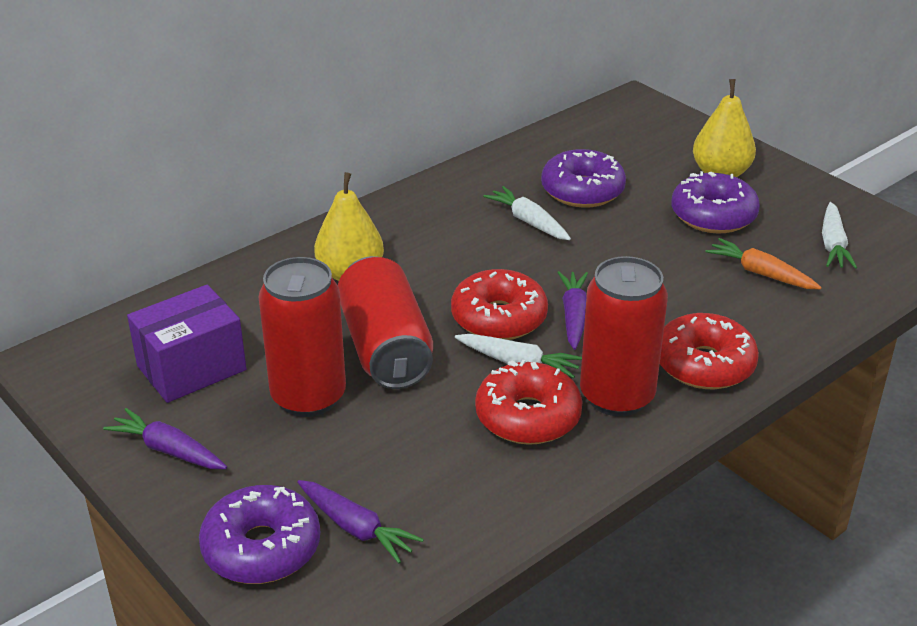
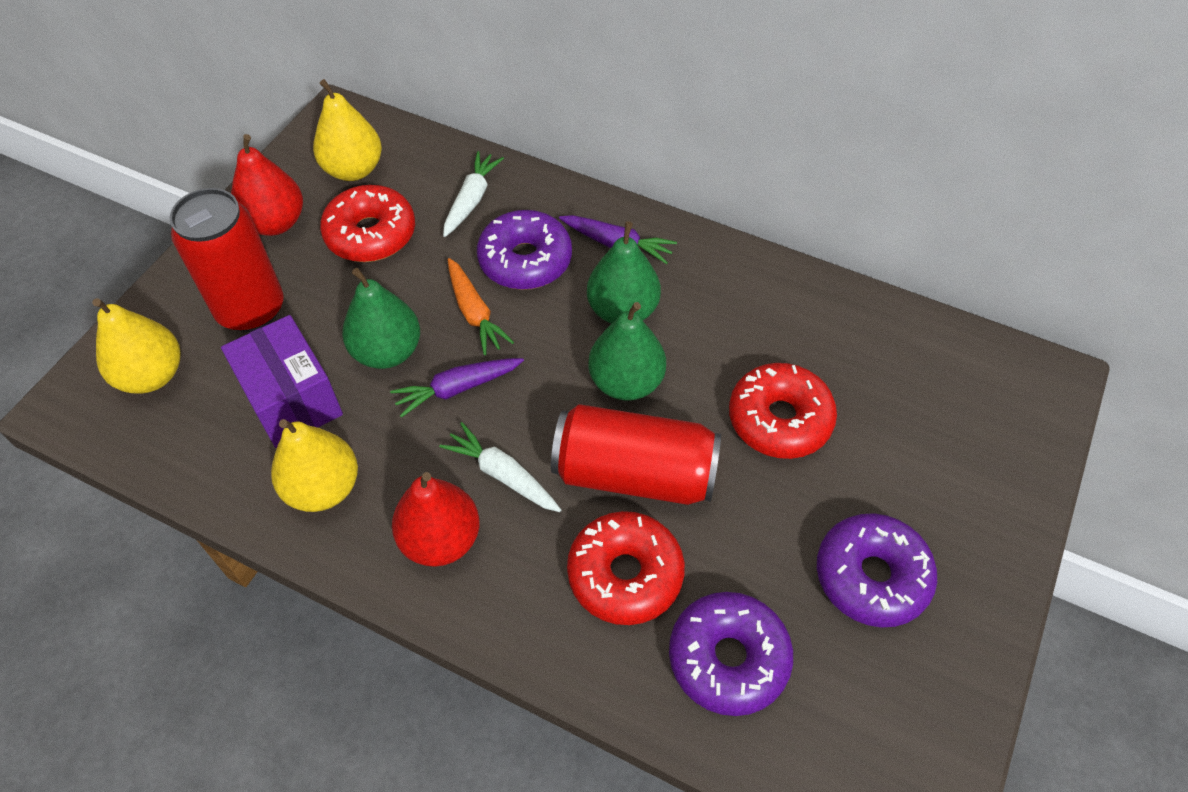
green pear: 0 -> 3
purple carrot: 3 -> 2
red can: 3 -> 2
red pear: 0 -> 2
white carrot: 3 -> 2
yellow pear: 2 -> 3

